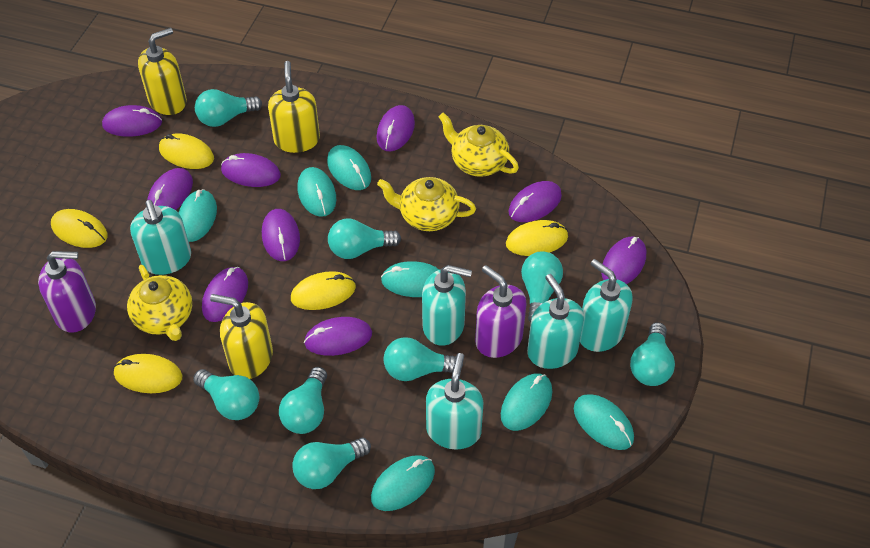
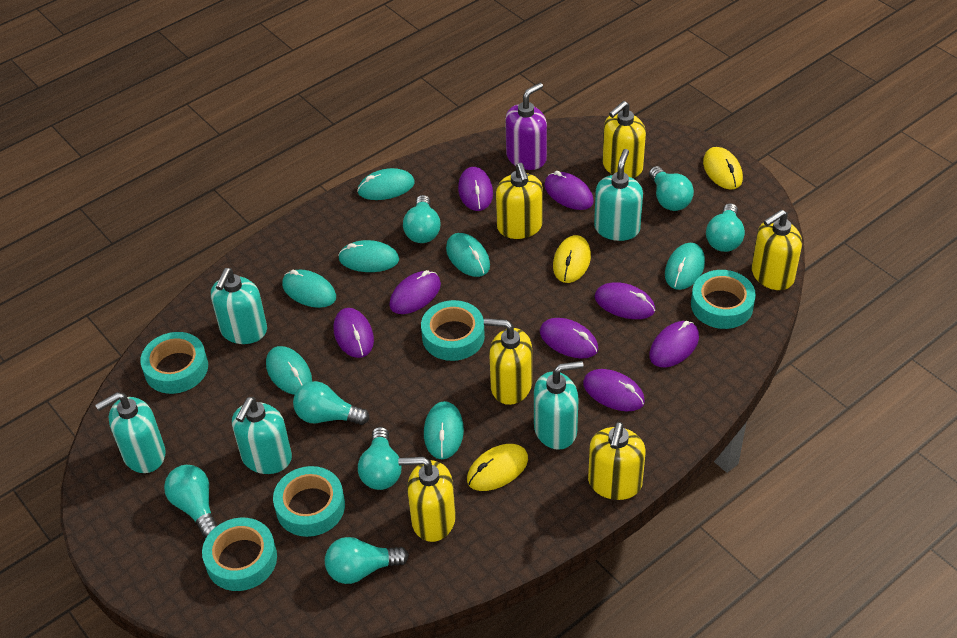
purple mouse: 9 -> 8
purple soap dispenser: 2 -> 1
turquoise light bulb: 8 -> 7
turquoise tape: 0 -> 5
yellow mouse: 5 -> 3
yellow soap dispenser: 3 -> 6
yellow teapot: 3 -> 0

